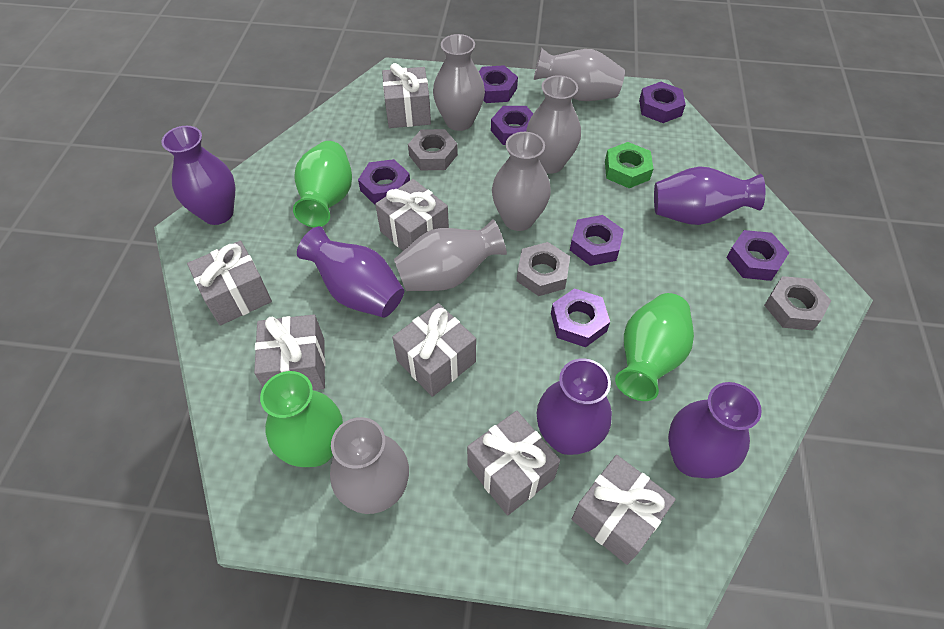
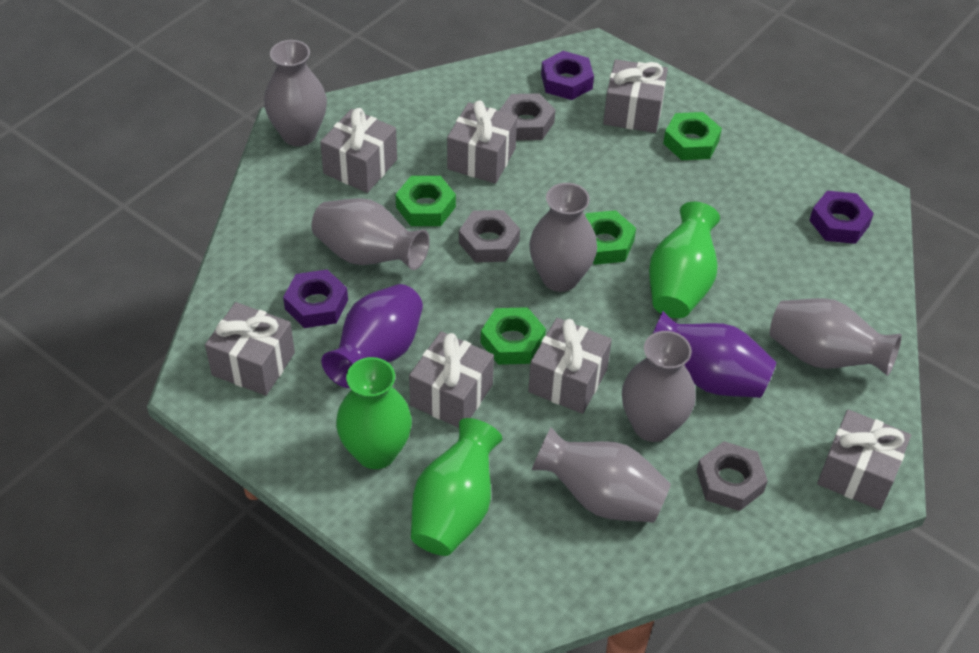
green nut: 1 -> 4
purple nut: 7 -> 3
purple vase: 5 -> 2

